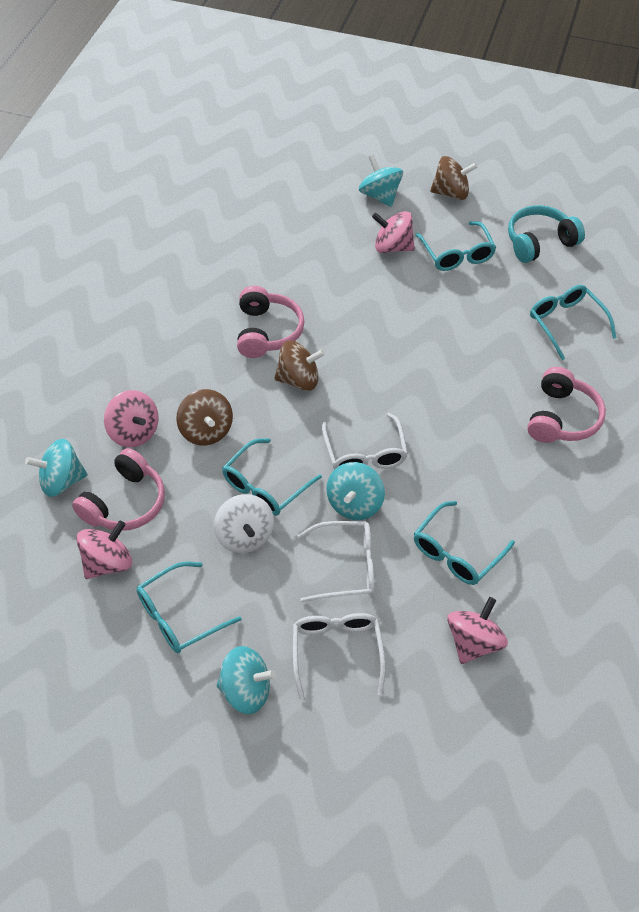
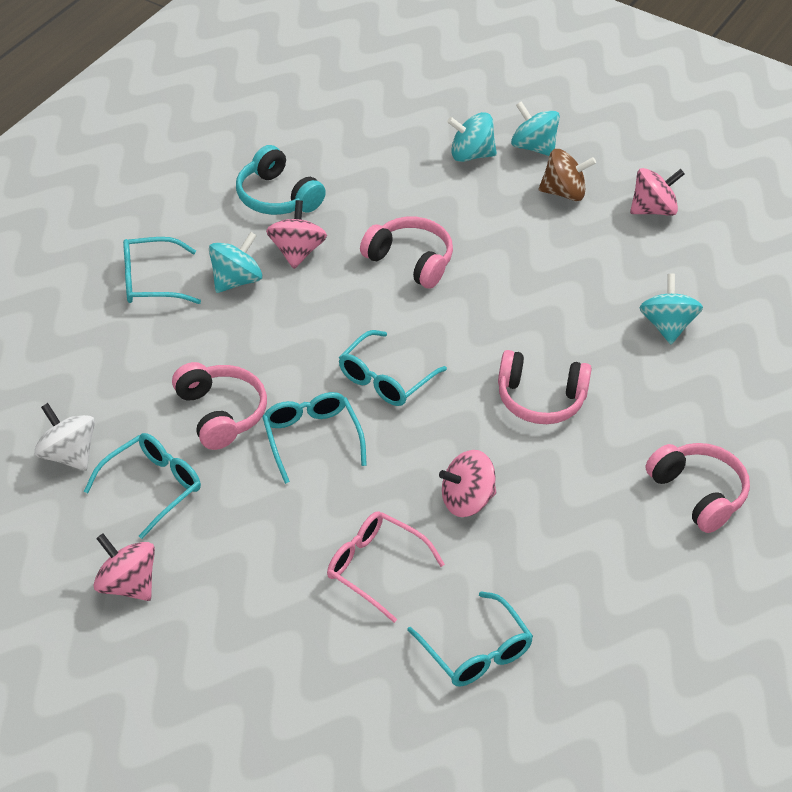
brown spinning top: 3 -> 1
pink glasses: 0 -> 1
pink headphones: 3 -> 4
white glasses: 3 -> 0

